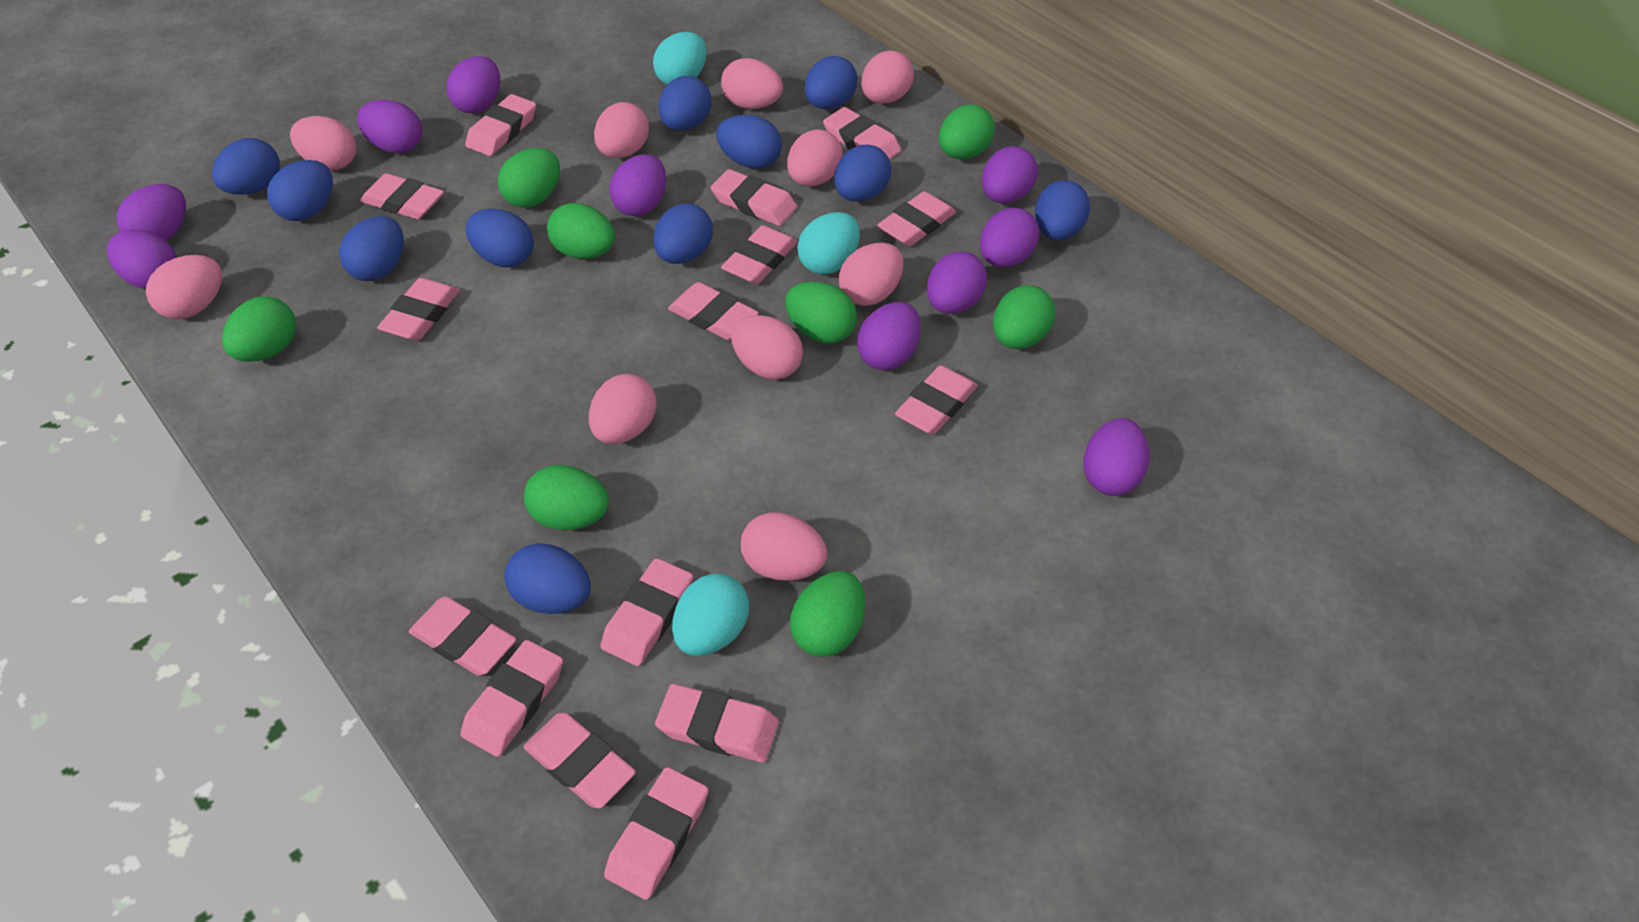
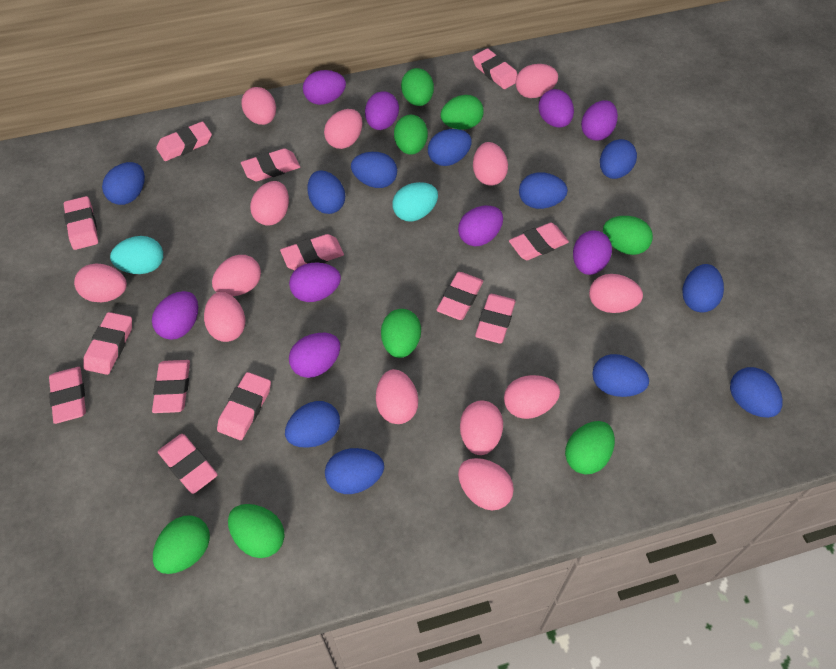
pink egg: 10 -> 13
pink eraser: 15 -> 13
purple egg: 10 -> 9
turquoise egg: 3 -> 2

